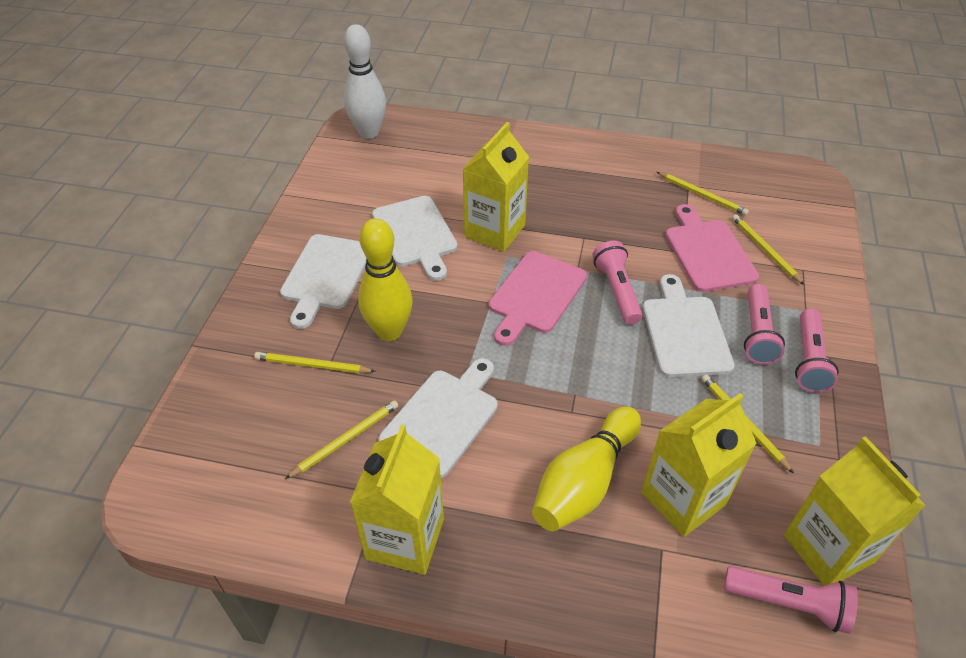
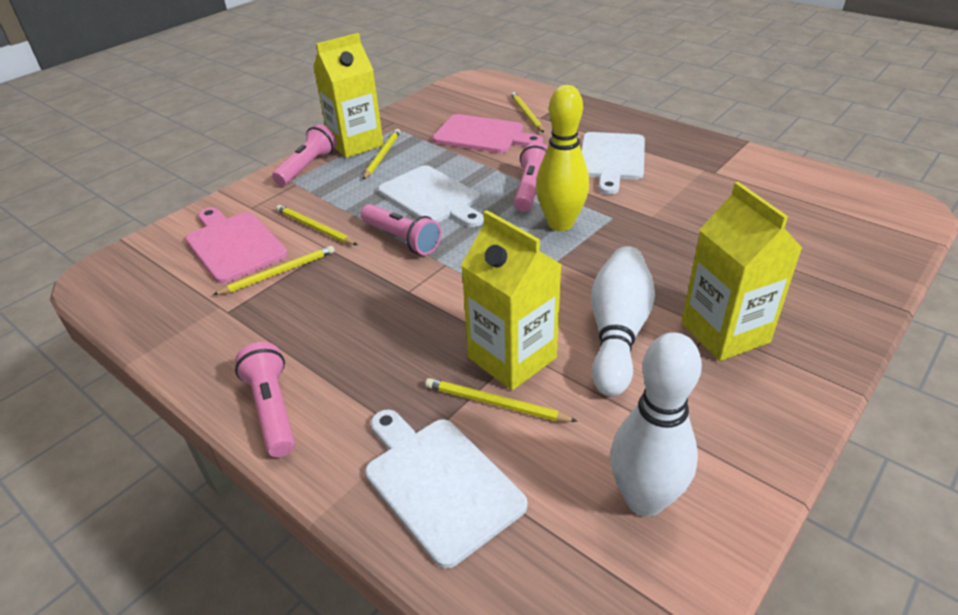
white bowling pin: 1 -> 2
white cutting board: 4 -> 3
yellow bowling pin: 2 -> 1
yellow carton: 4 -> 3

